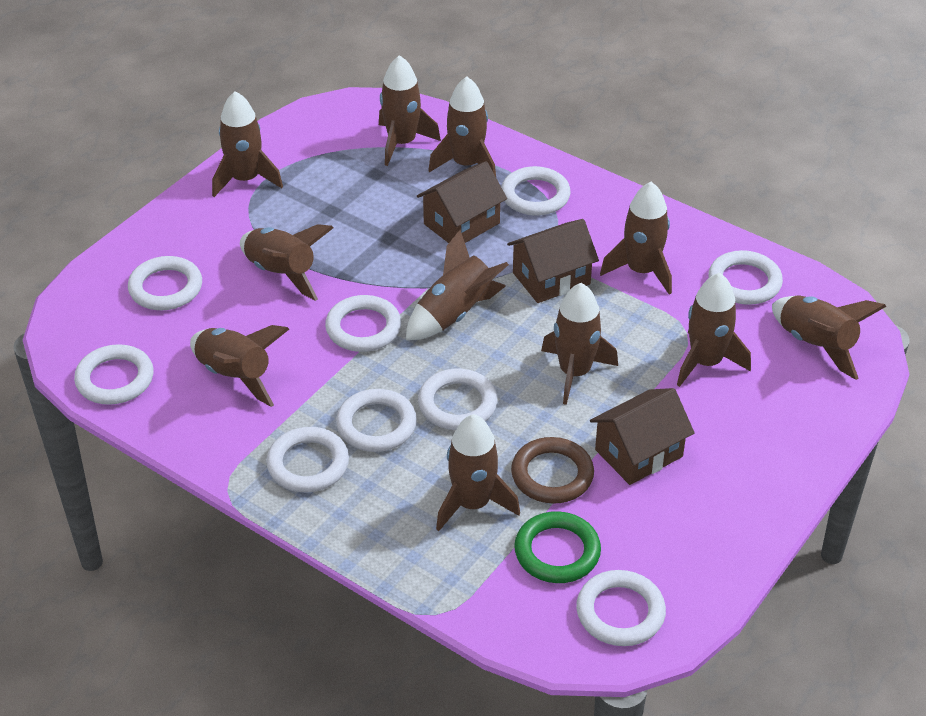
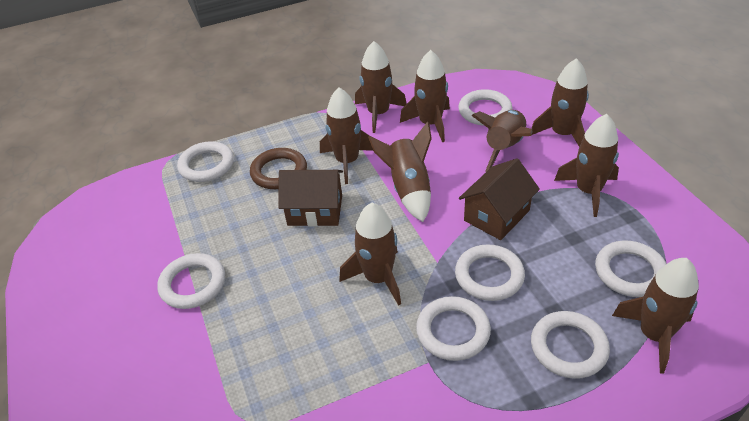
brown house: 3 -> 2
brown rocket: 11 -> 9
green ring: 1 -> 0
white ring: 9 -> 7

